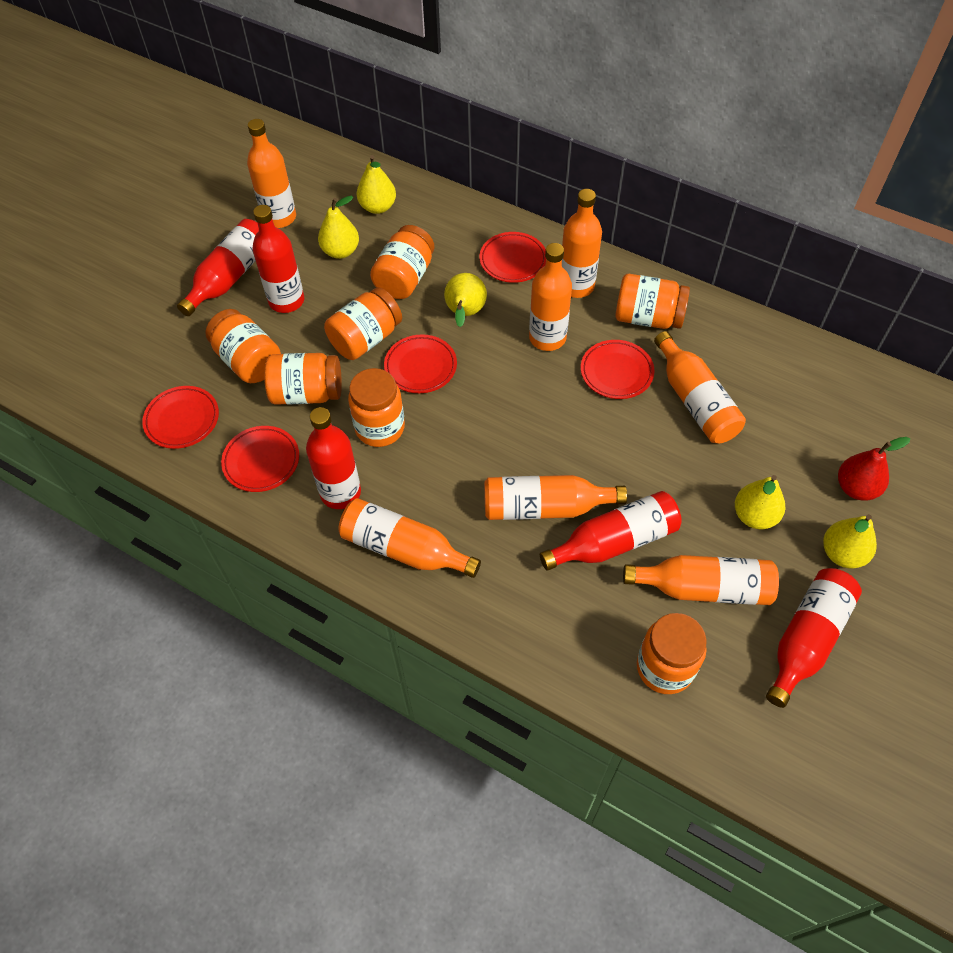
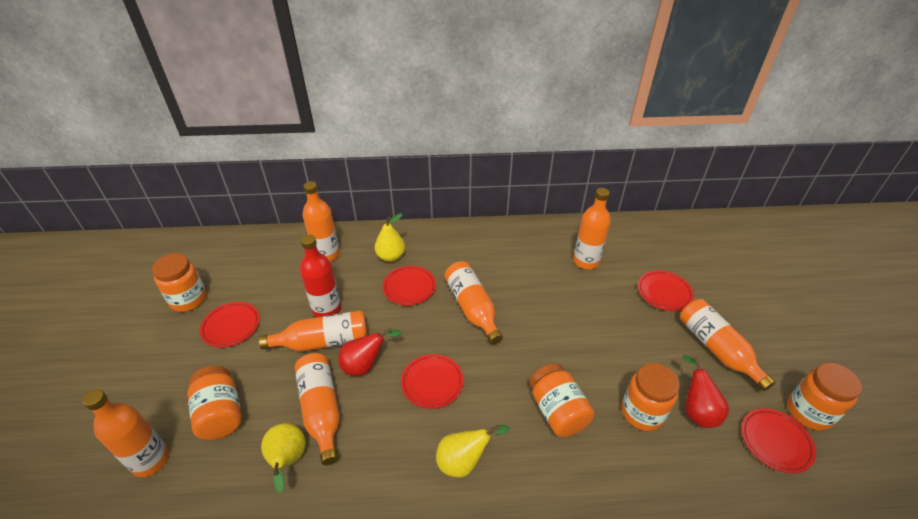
orange jar: 7 -> 5
red bottle: 5 -> 1
red pear: 1 -> 2
yellow pear: 5 -> 3

